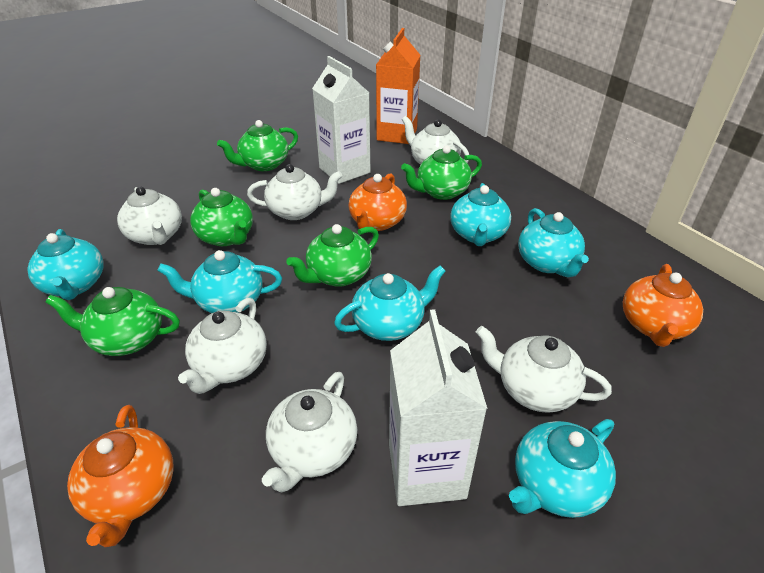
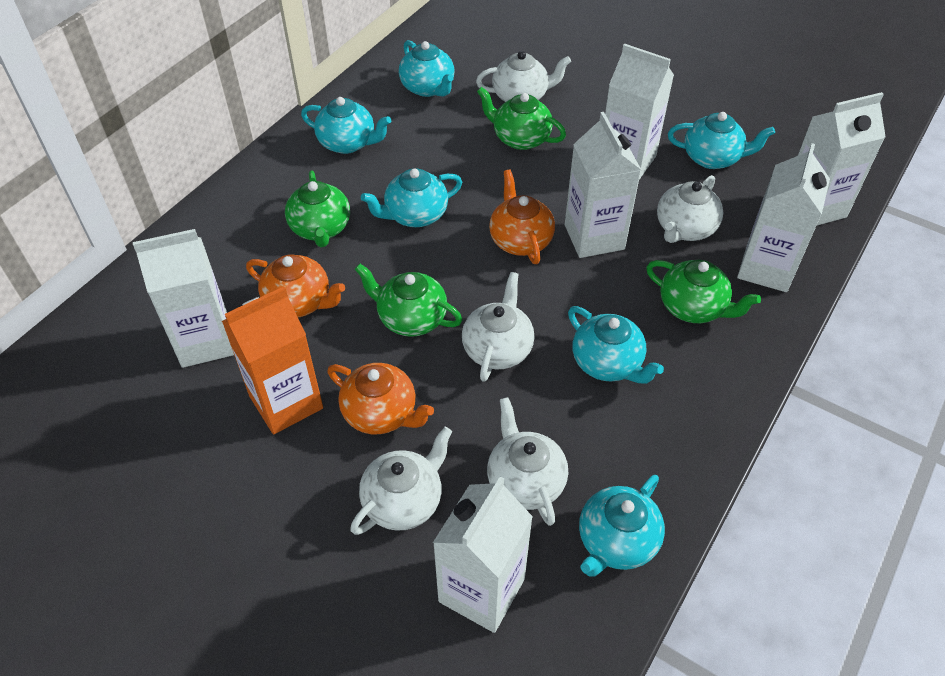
green teapot: 5 -> 4
white carton: 2 -> 6
white teapot: 6 -> 5

